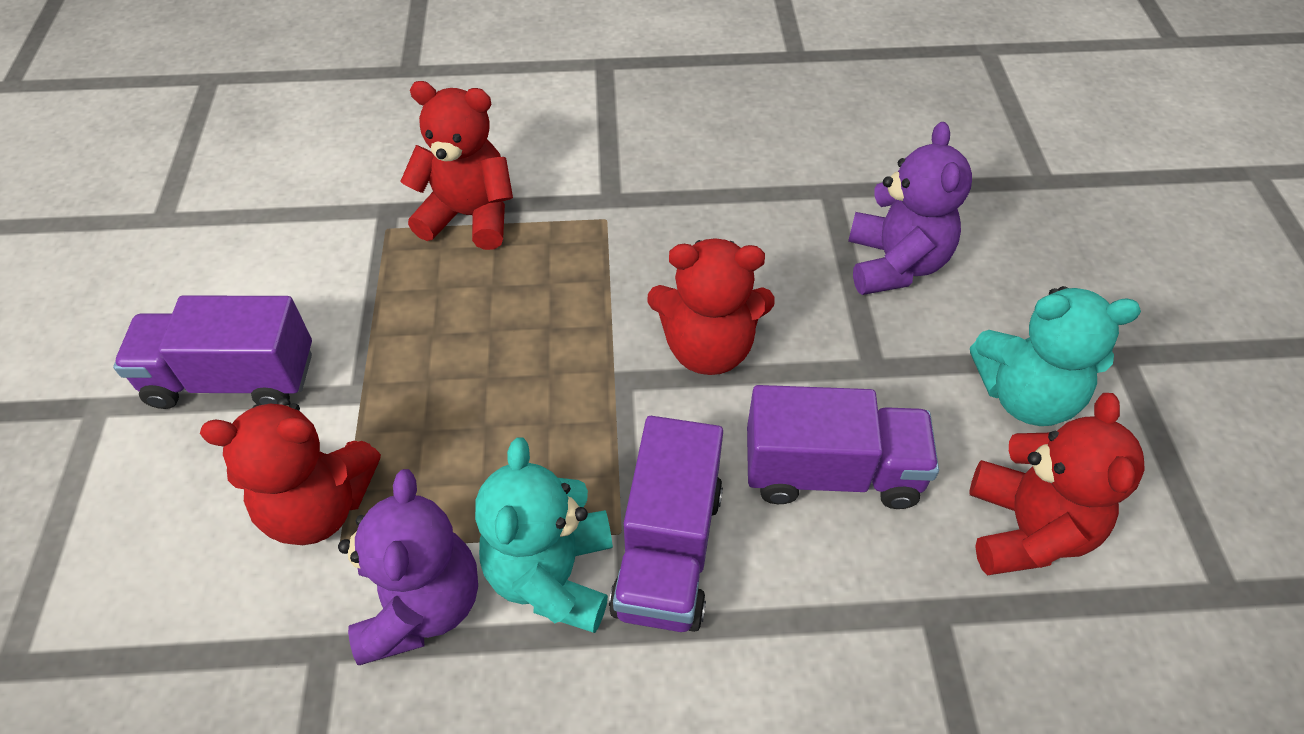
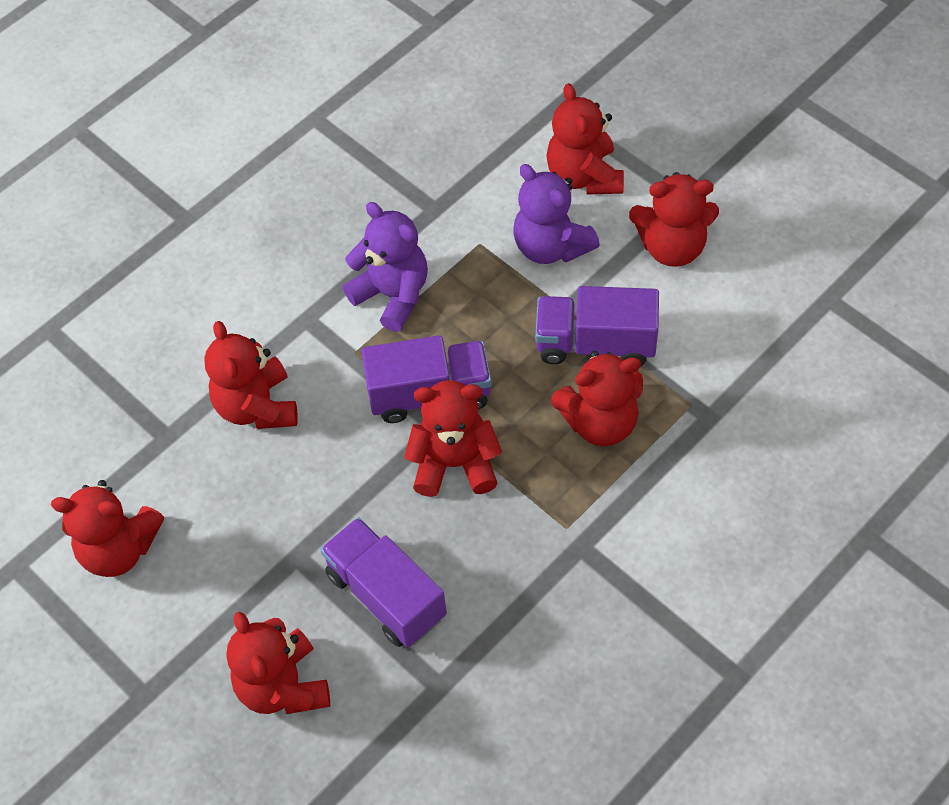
red teddy bear: 4 -> 7
turquoise teddy bear: 2 -> 0

